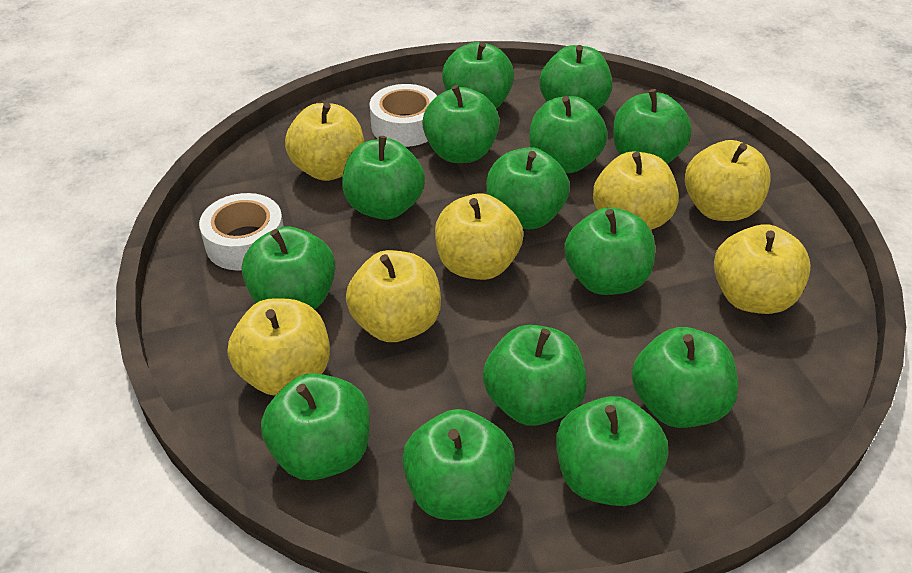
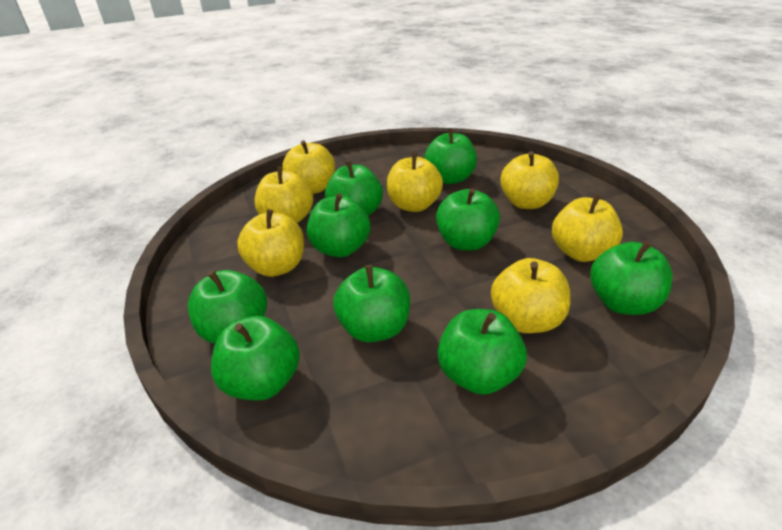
green apple: 14 -> 9
white tape: 2 -> 0

